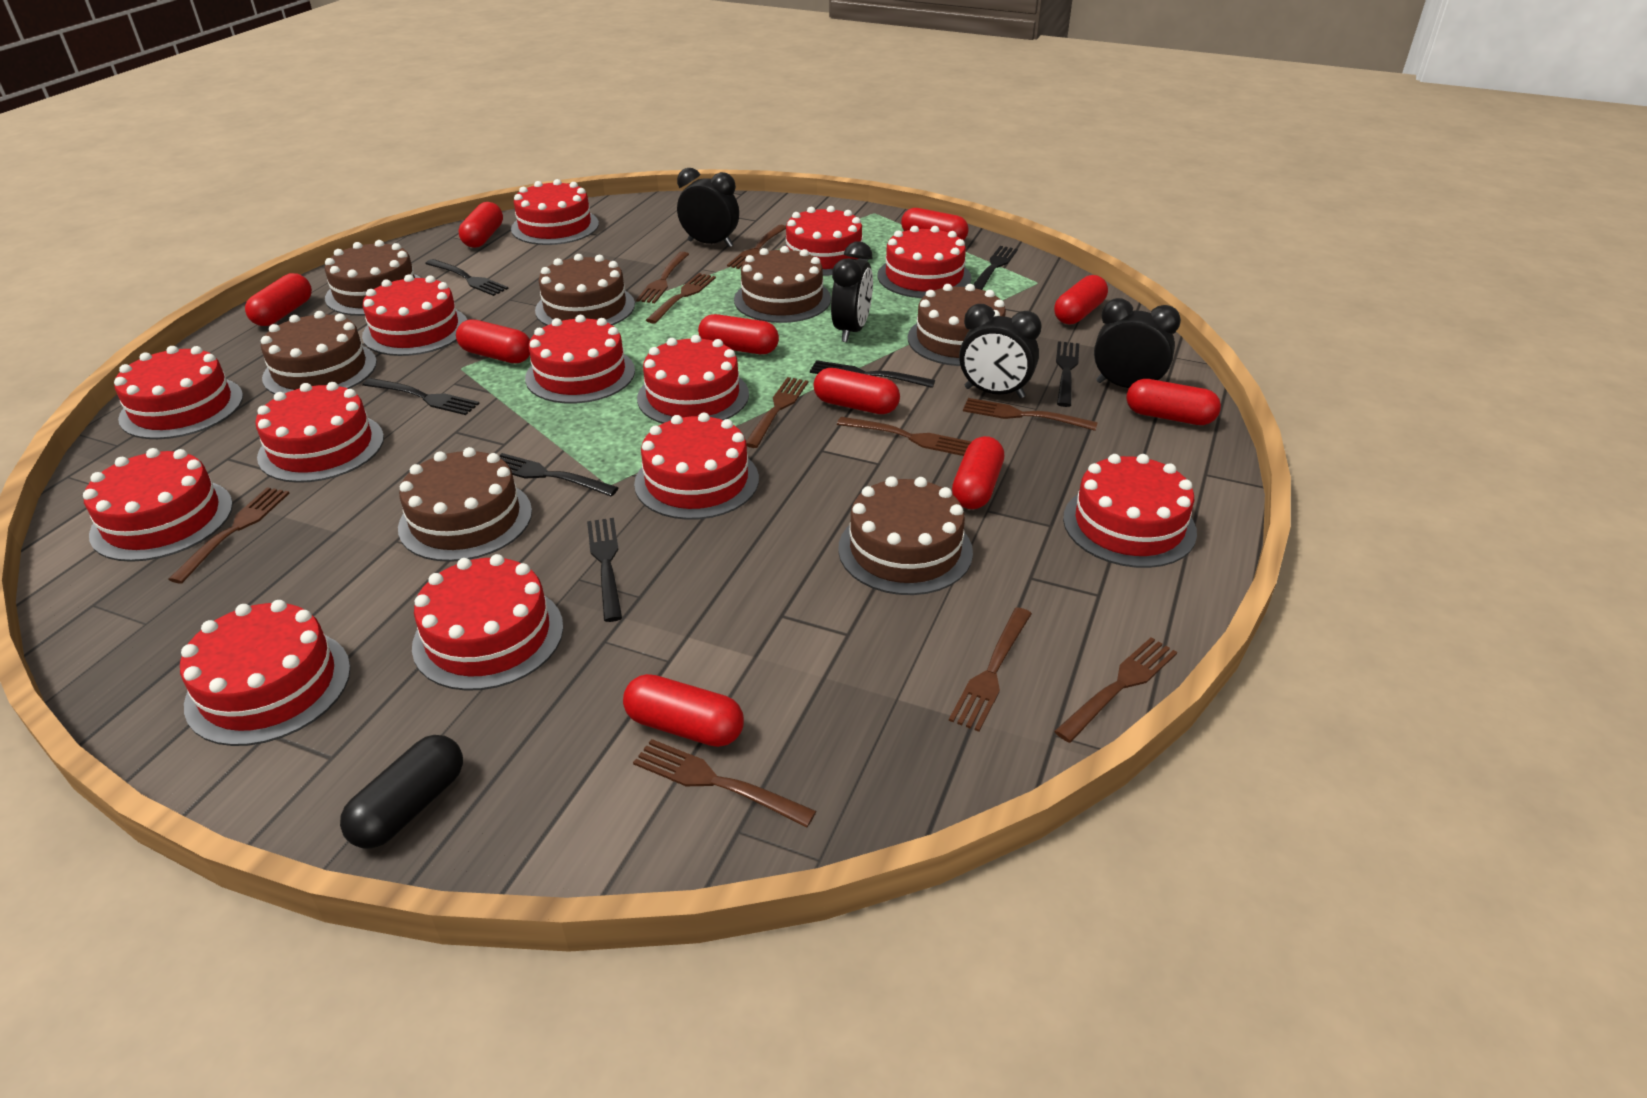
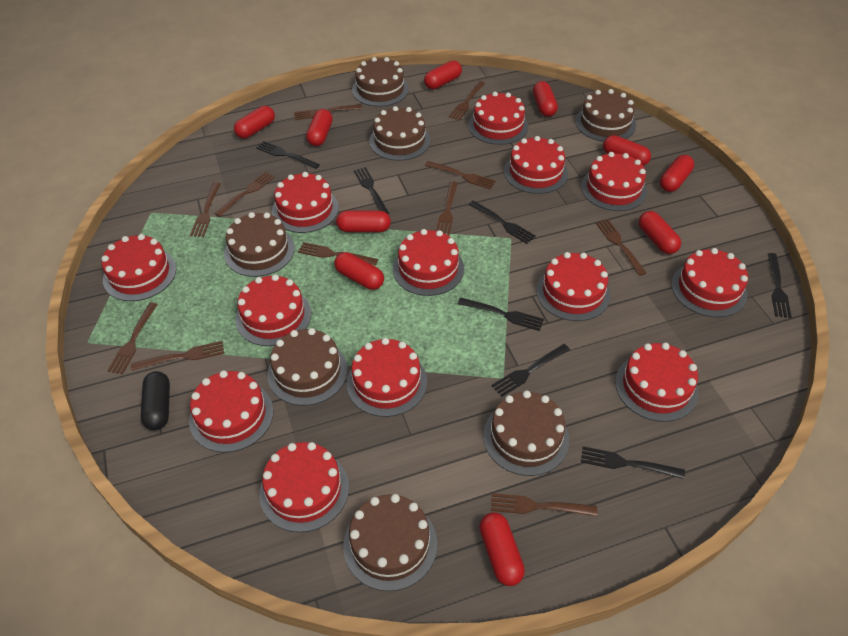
black clock: 4 -> 0
brown fork: 10 -> 11

